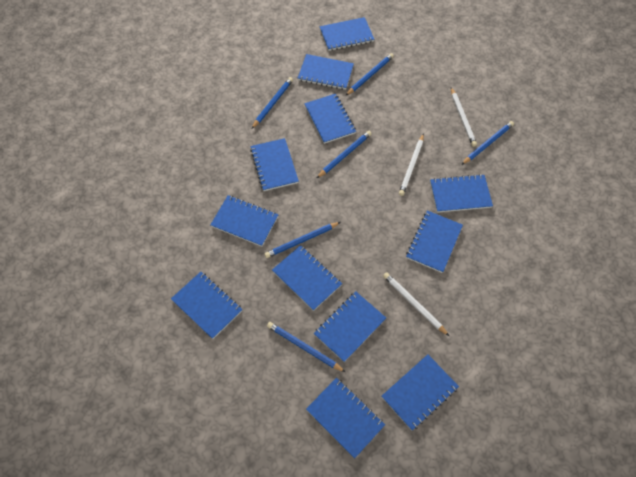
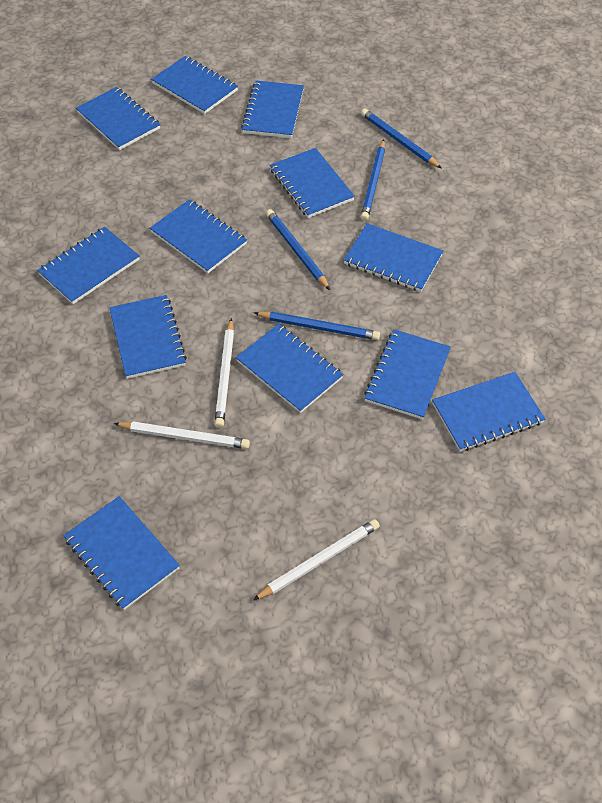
blue pencil: 6 -> 4

